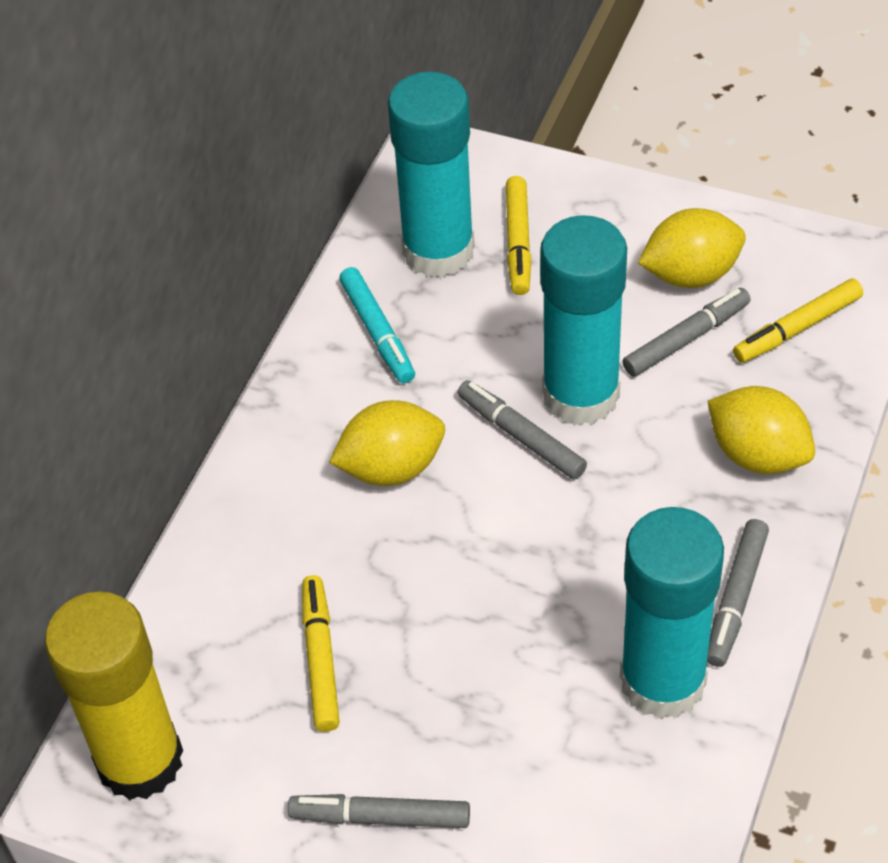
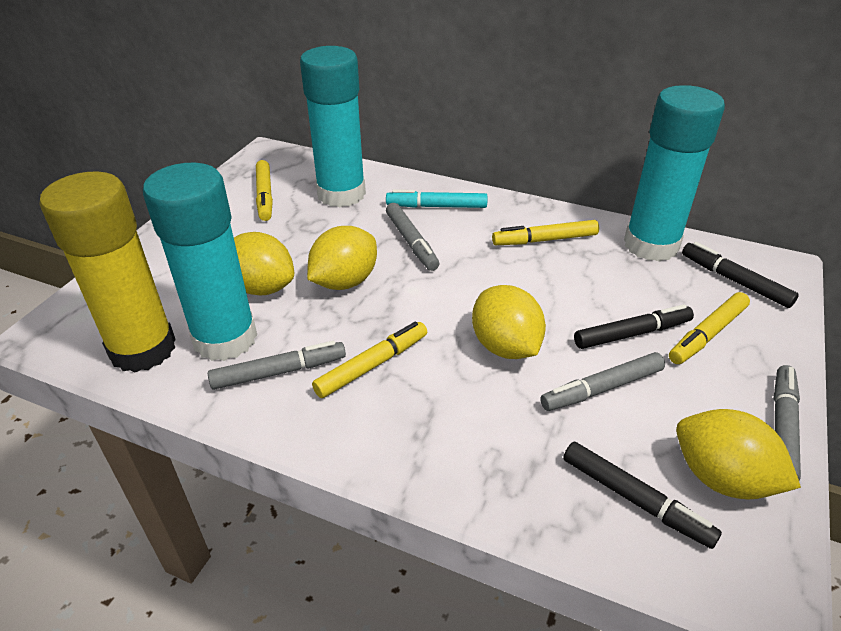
black marker: 0 -> 3
yellow lemon: 3 -> 4
yellow marker: 3 -> 4

